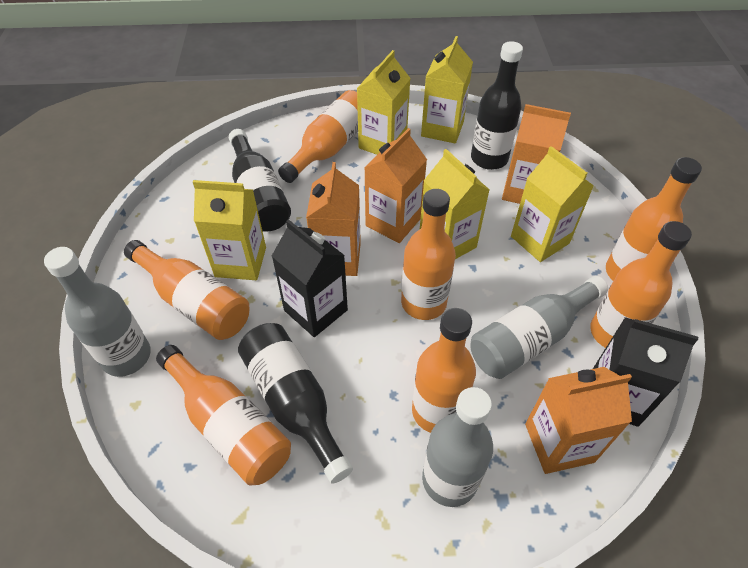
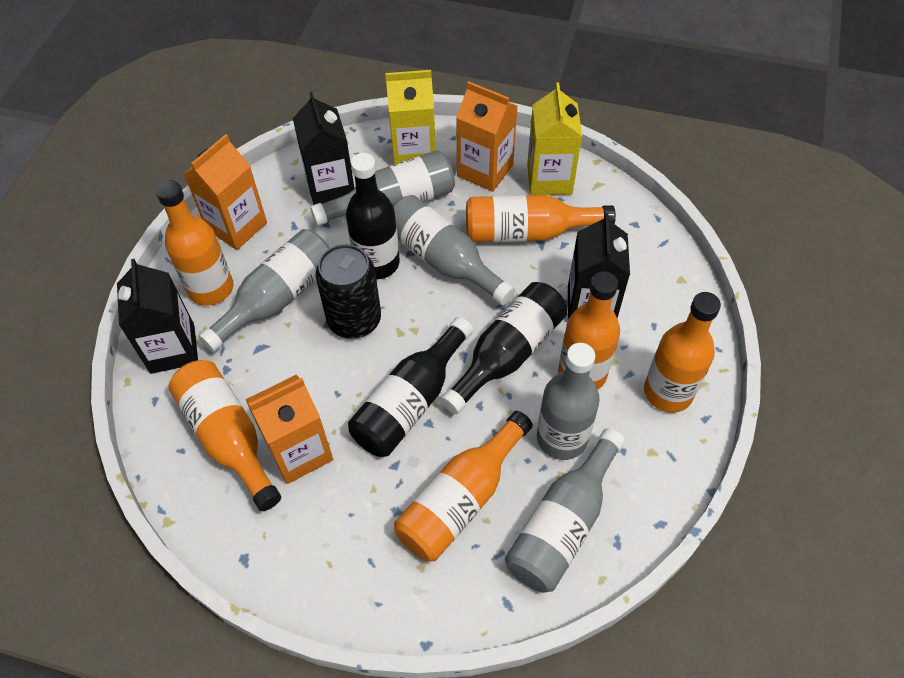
black can: 0 -> 1
black carton: 2 -> 3
grey bottle: 3 -> 5
orange bottle: 7 -> 6
orange carton: 4 -> 3
yellow carton: 5 -> 2

